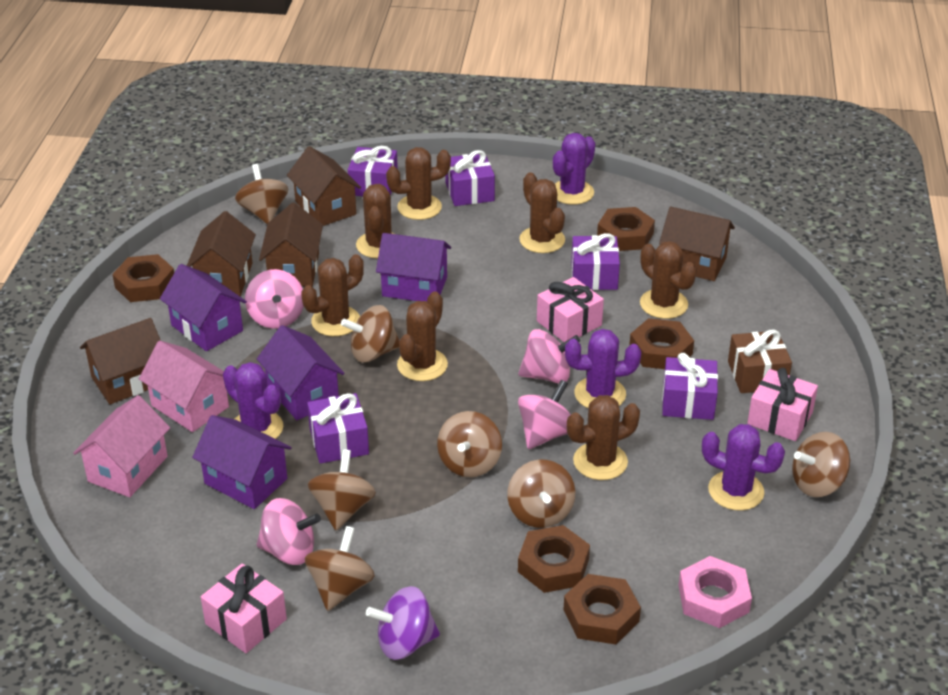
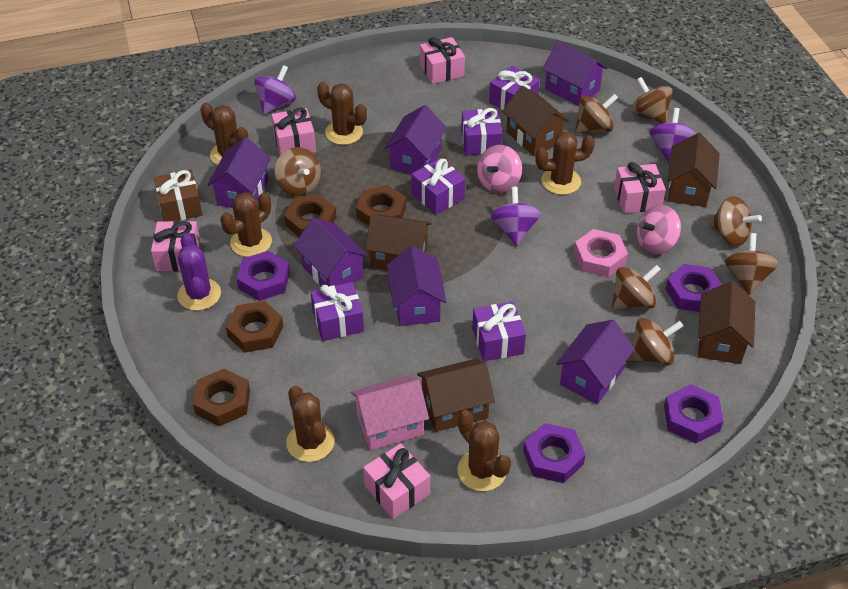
brown cactus: 7 -> 6
brown nut: 5 -> 4
pink gift: 3 -> 5
pink house: 2 -> 1
pink spinning top: 4 -> 2
purple cactus: 4 -> 1
purple house: 4 -> 6
purple nut: 0 -> 4
purple spinning top: 1 -> 3

